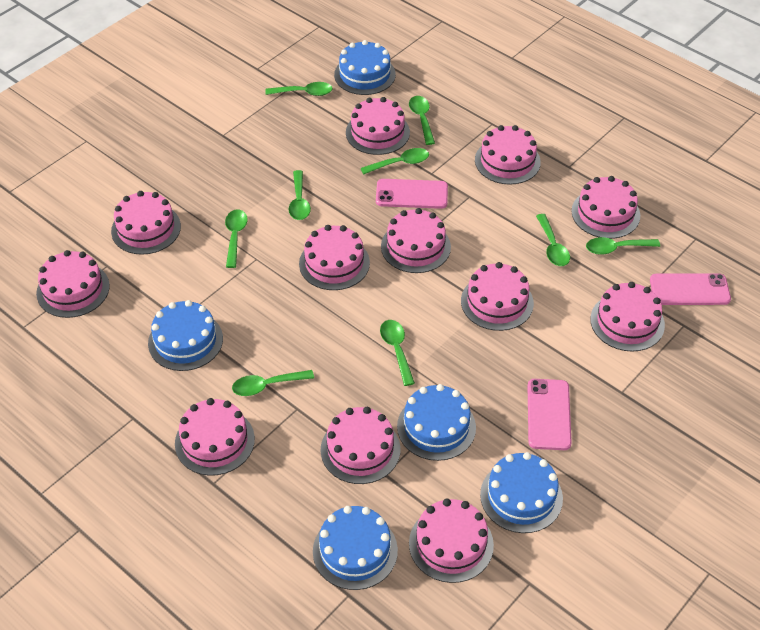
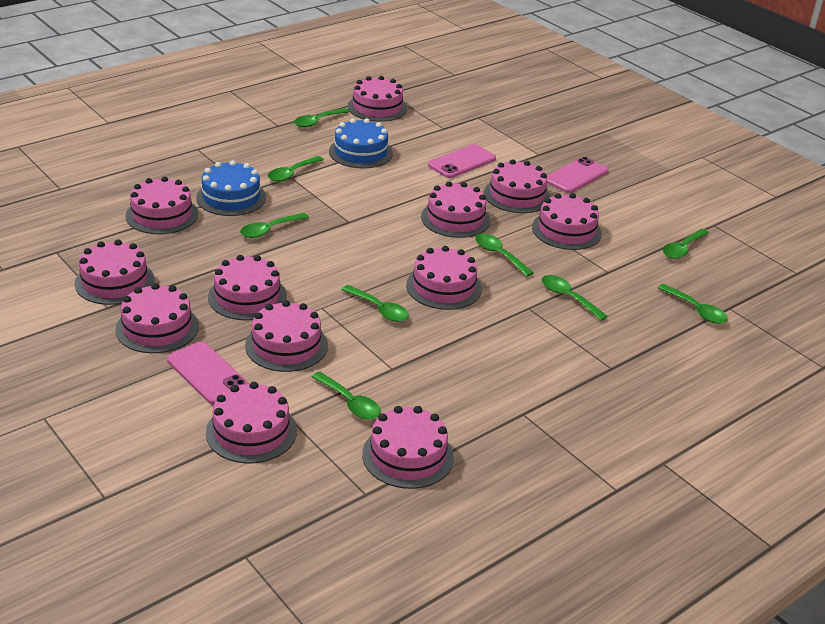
blue cake: 5 -> 2

